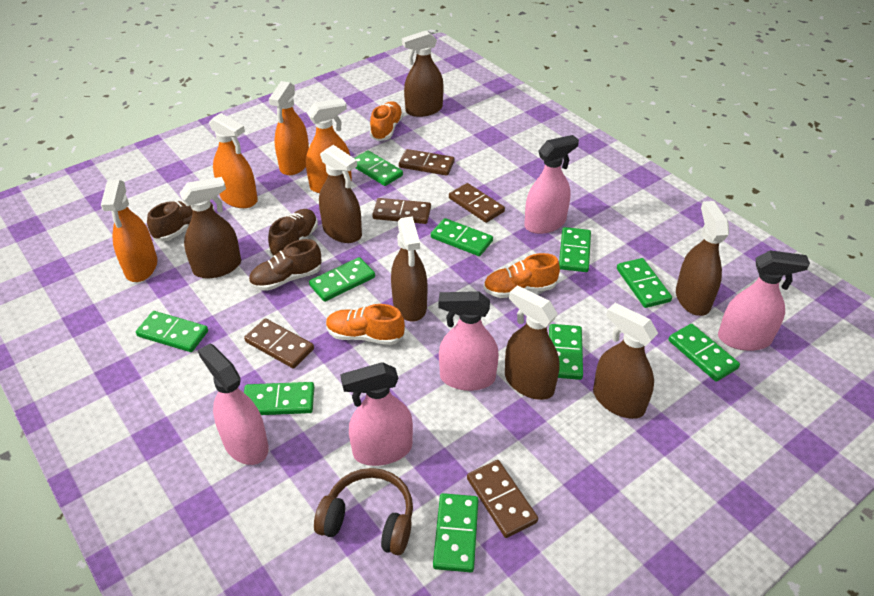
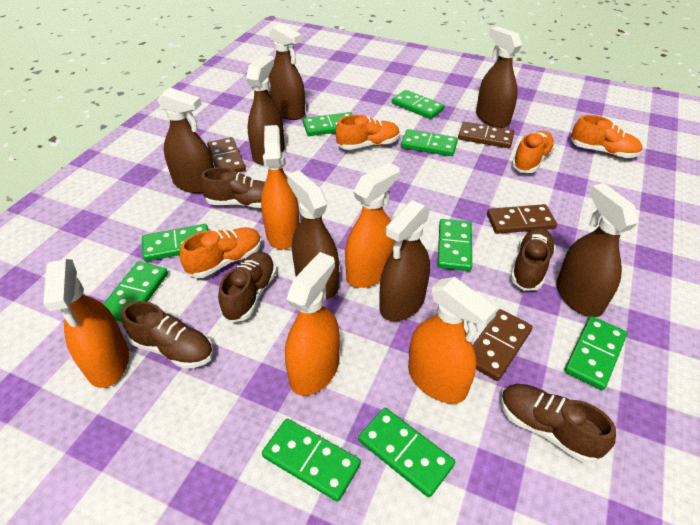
brown domino: 5 -> 4
brown headphones: 1 -> 0
brown shoe: 3 -> 5
green domino: 10 -> 9
orange shoe: 3 -> 4
orange spray bottle: 4 -> 5
pink spray bottle: 5 -> 0

